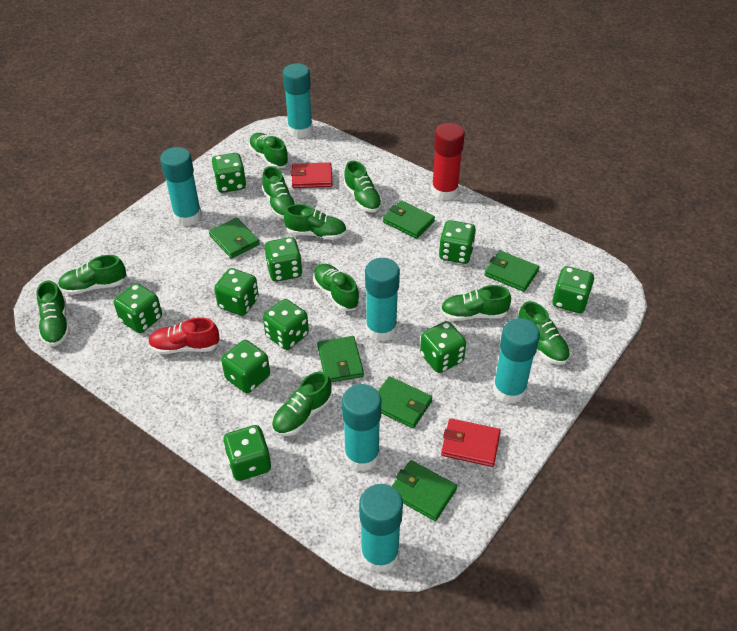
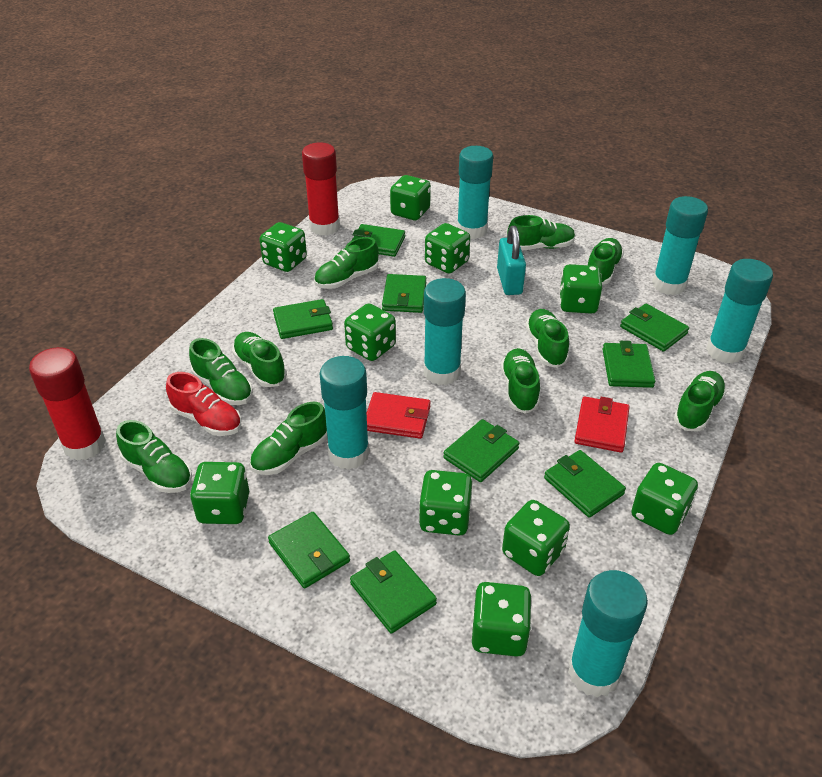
green wallet: 6 -> 9
red glue stick: 1 -> 2
turquoise padlock: 0 -> 1

